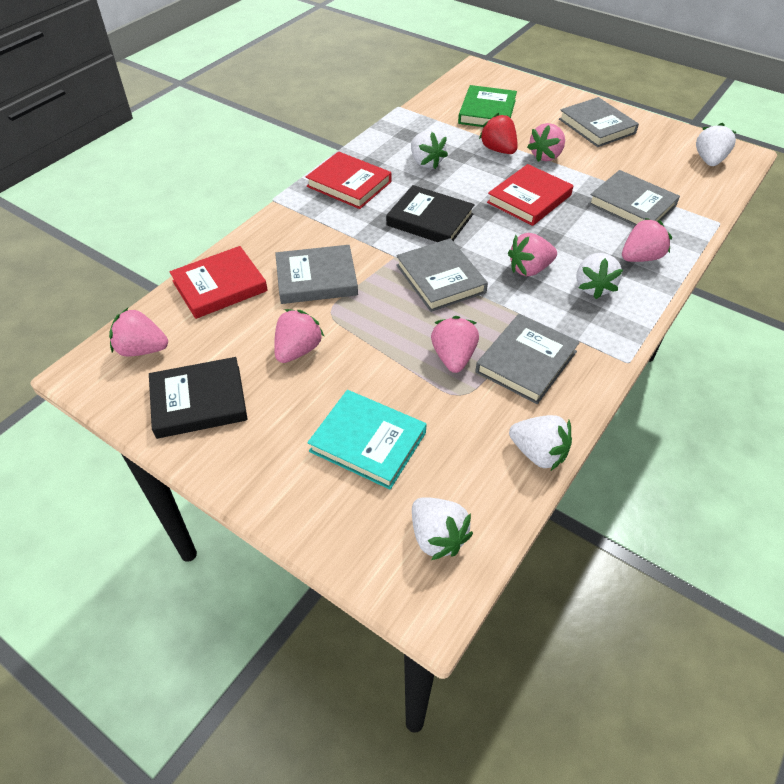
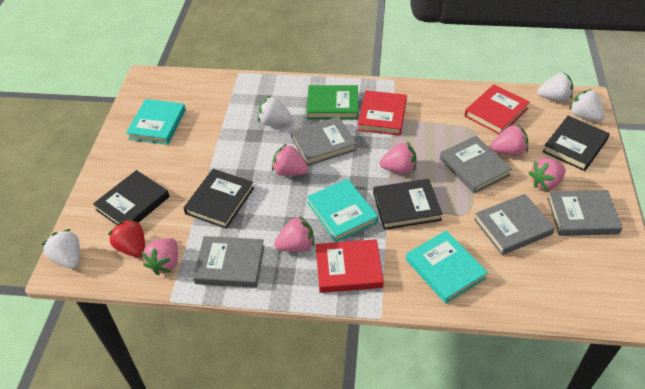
black book: 2 -> 4
turquoise book: 1 -> 3
white strawberry: 5 -> 4

